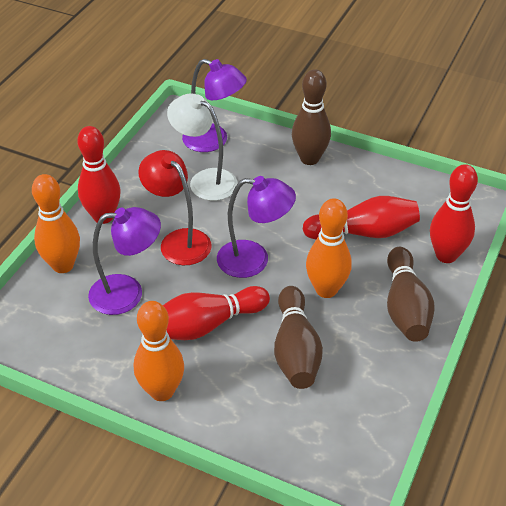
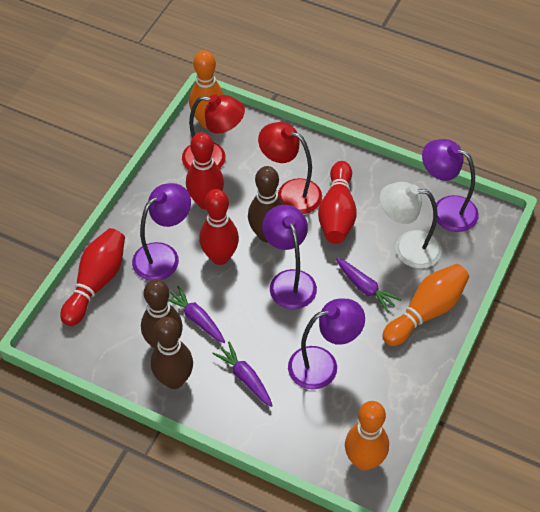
purple carrot: 0 -> 3
purple lamp: 3 -> 4
red lamp: 1 -> 2

